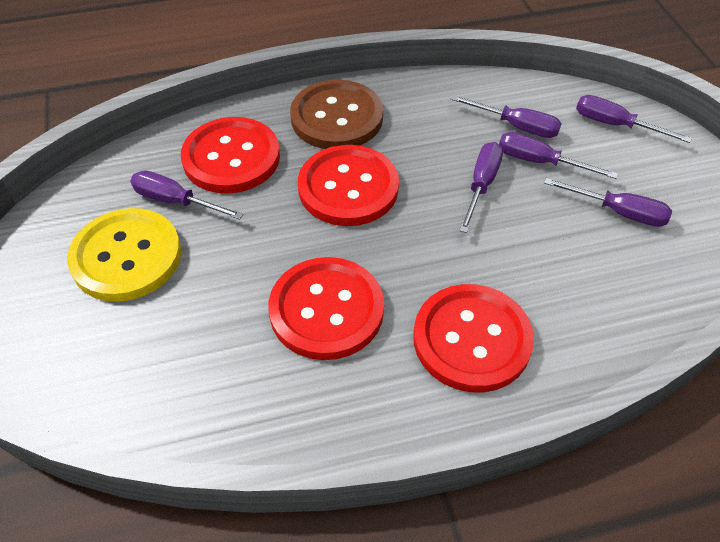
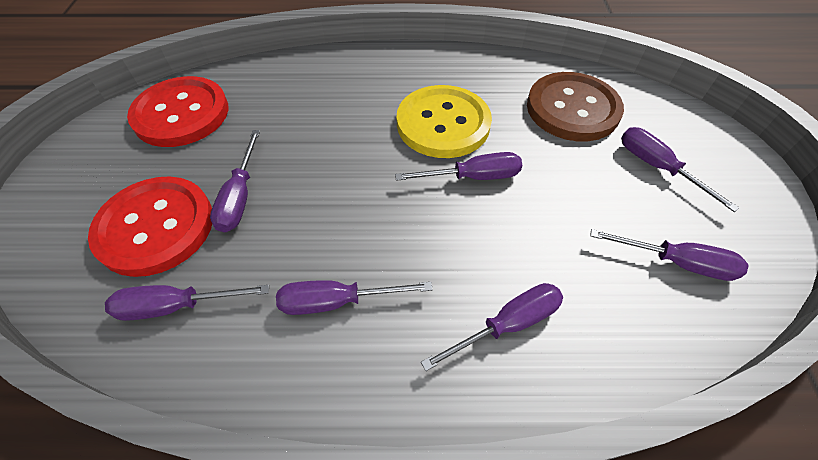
purple screwdriver: 6 -> 7
red button: 4 -> 2

